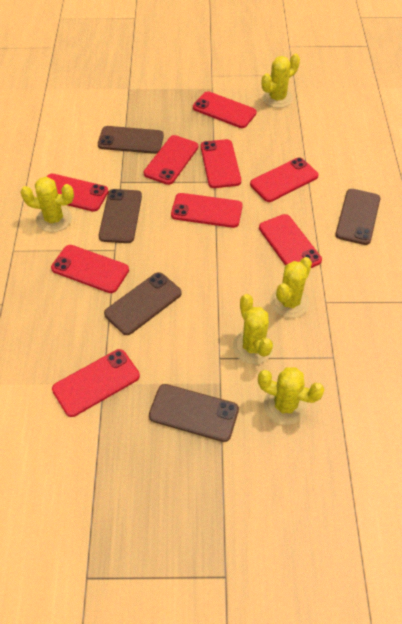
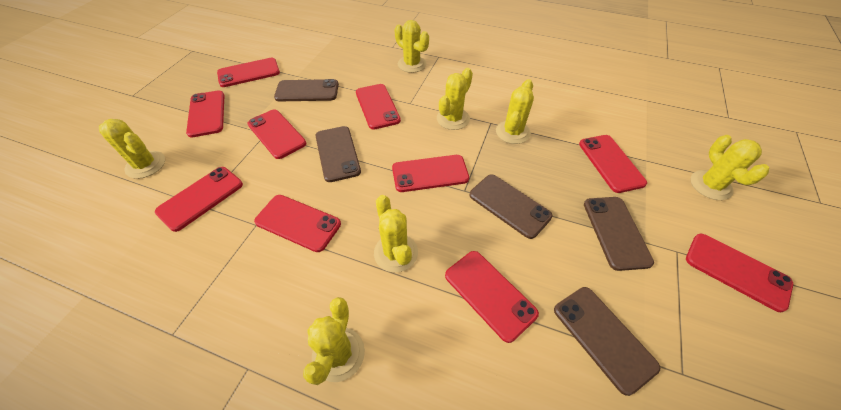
red phone: 9 -> 10
yellow cactus: 5 -> 7

